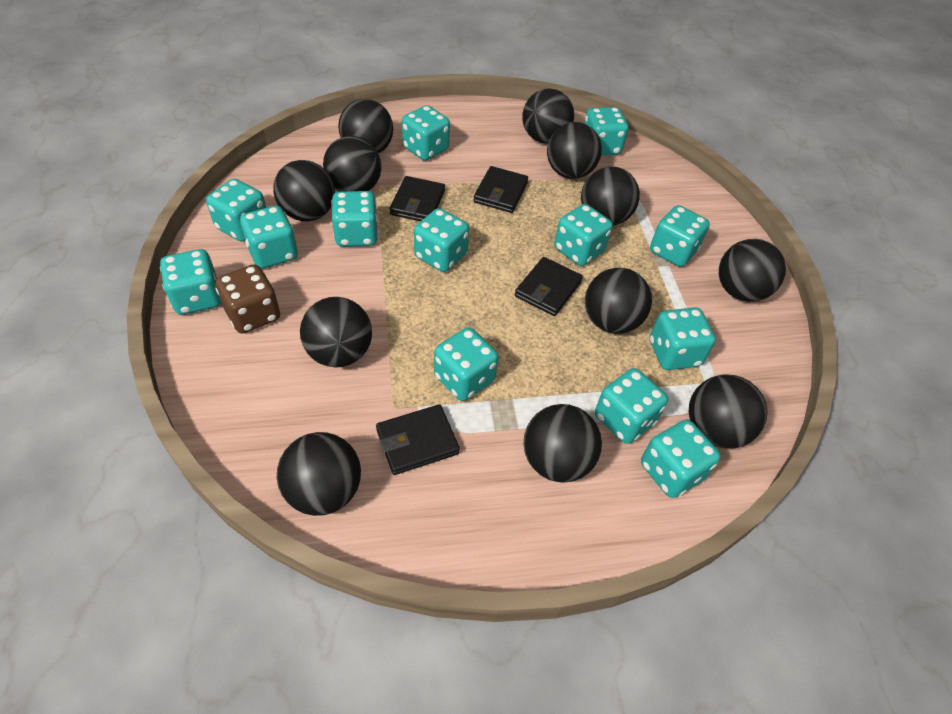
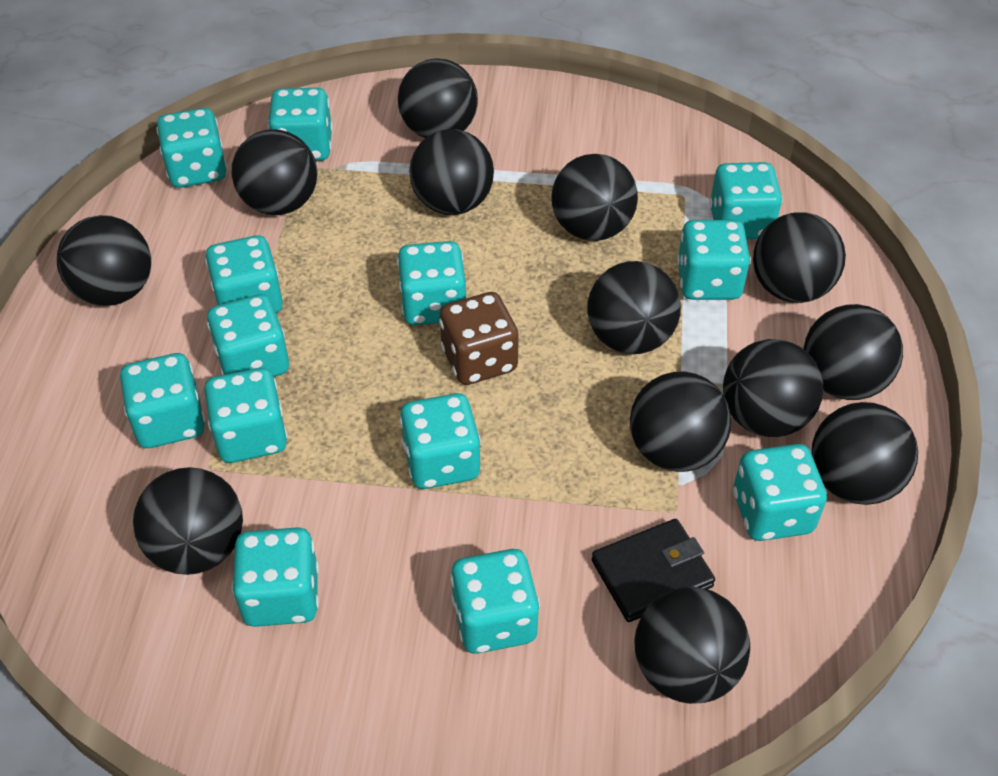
black ball: 12 -> 13
black wallet: 4 -> 1

